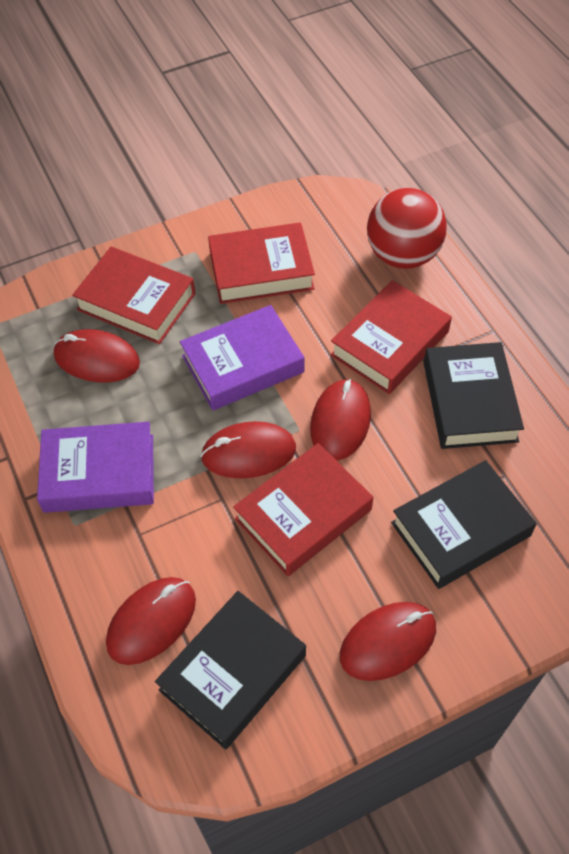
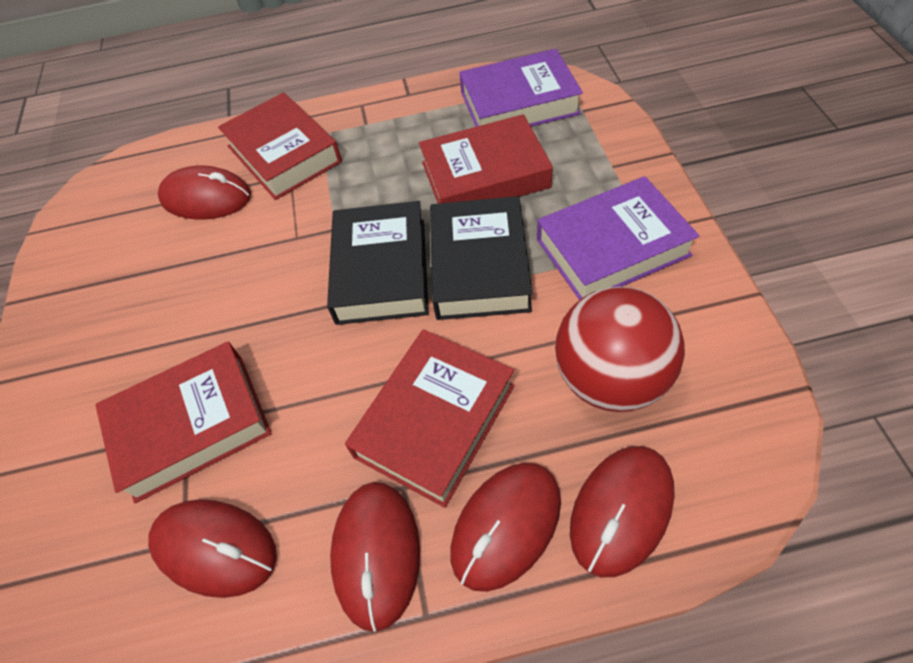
black book: 3 -> 2

